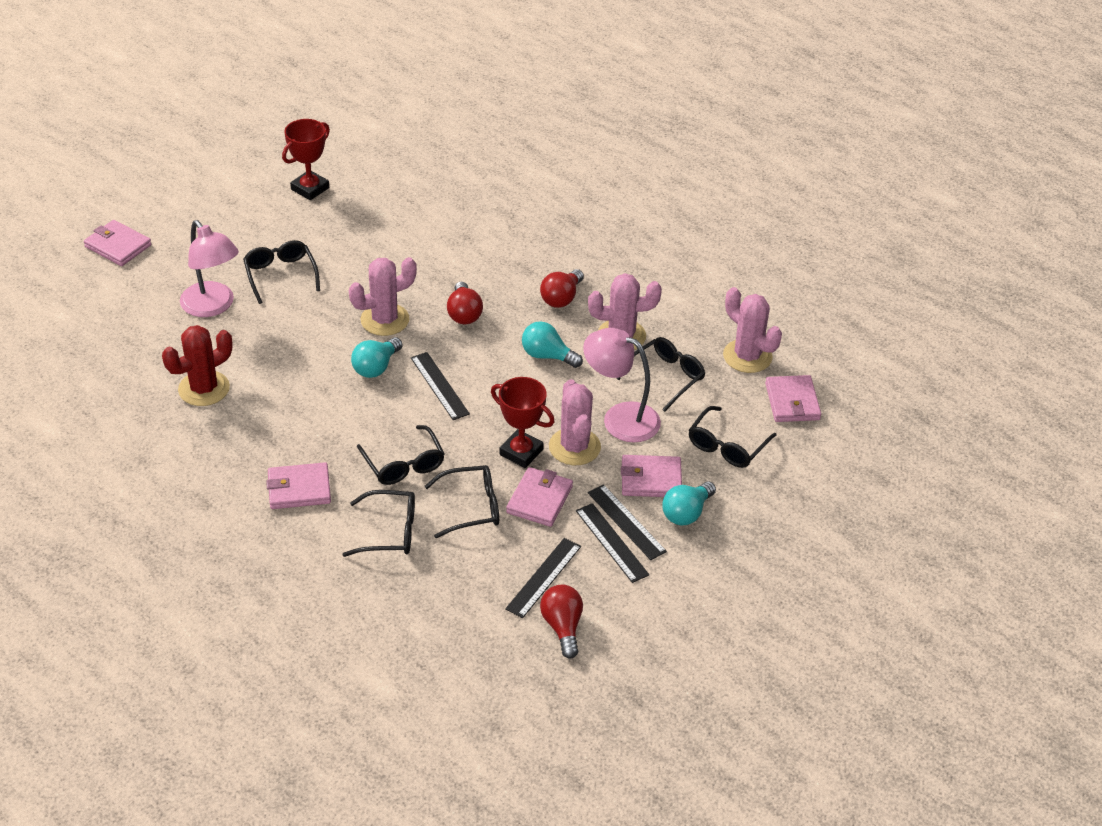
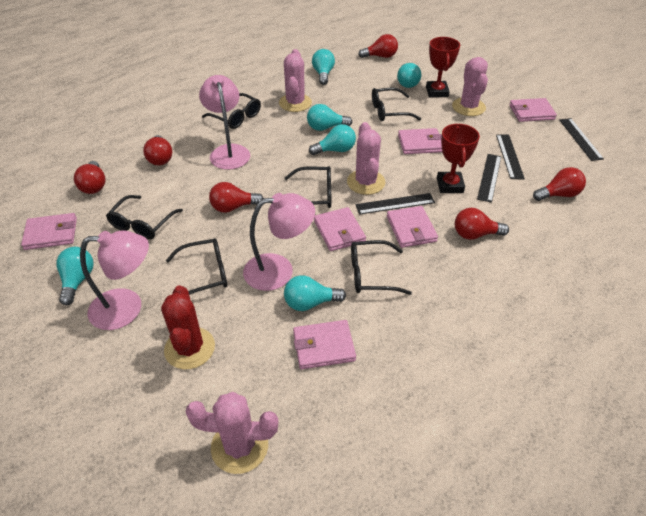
pink lamp: 2 -> 3
pink wallet: 5 -> 6
red light bulb: 3 -> 6
turquoise light bulb: 3 -> 6

